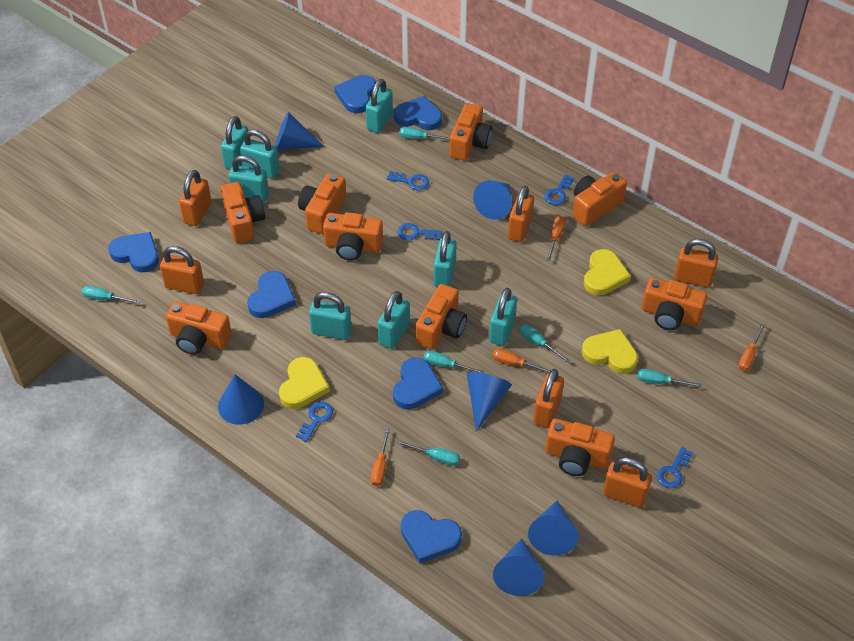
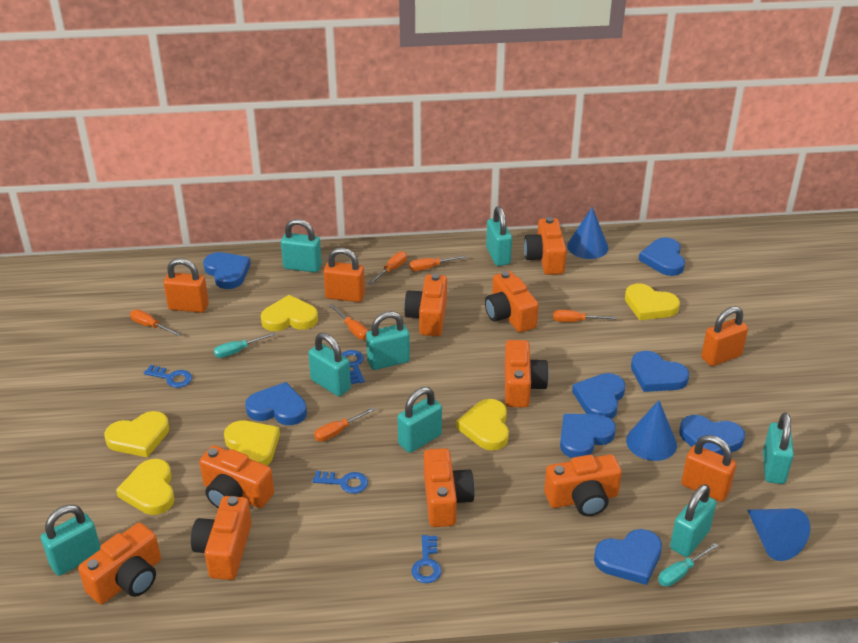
blue cone: 6 -> 3
blue heart: 6 -> 8
blue key: 5 -> 4
orange padlock: 6 -> 4
orange screwdriver: 4 -> 6
turquoise screwdriver: 6 -> 2
yellow heart: 3 -> 6

